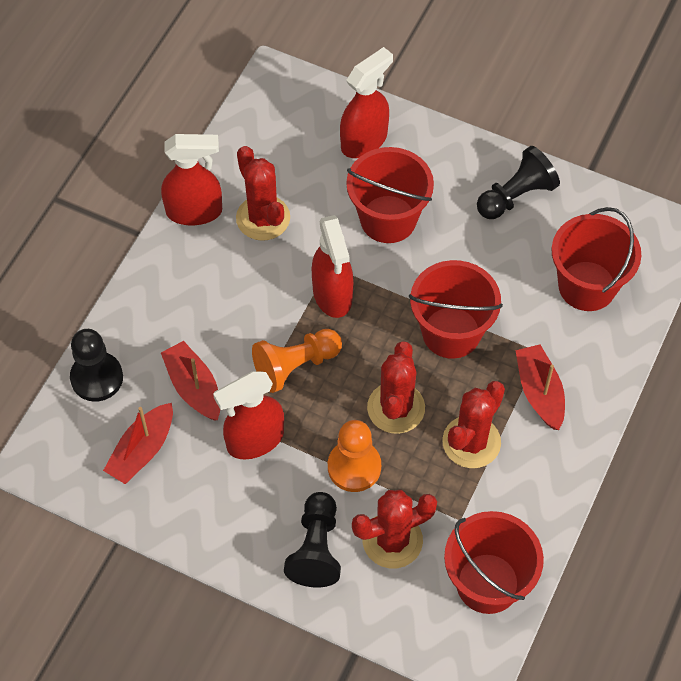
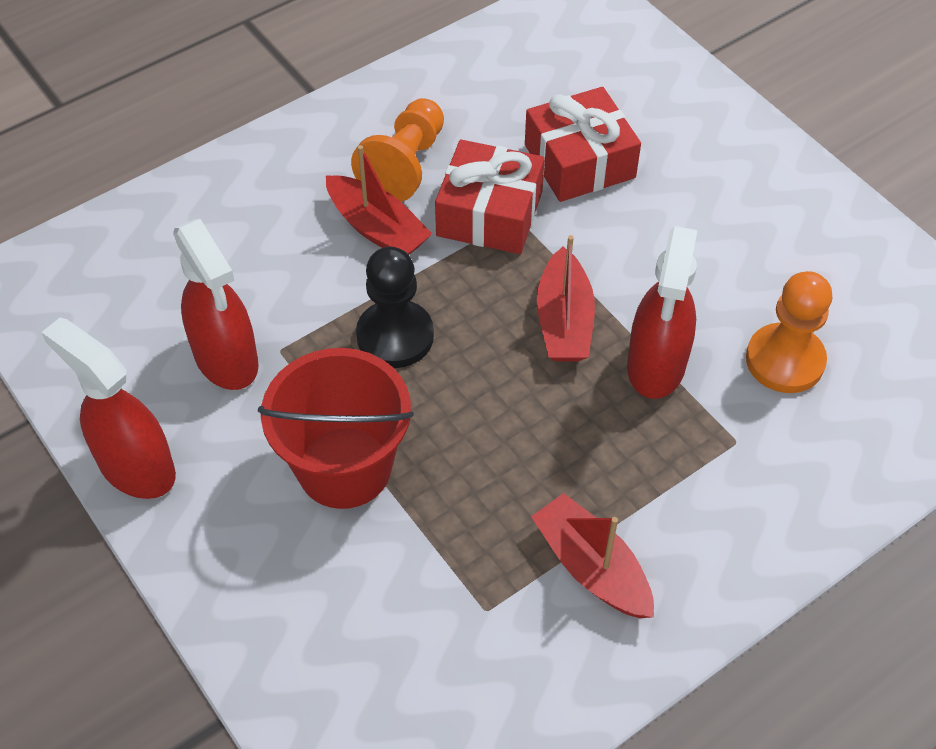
black pawn: 3 -> 1
red bucket: 4 -> 1
red cactus: 4 -> 0
red gift: 0 -> 2
red spray bottle: 4 -> 3

